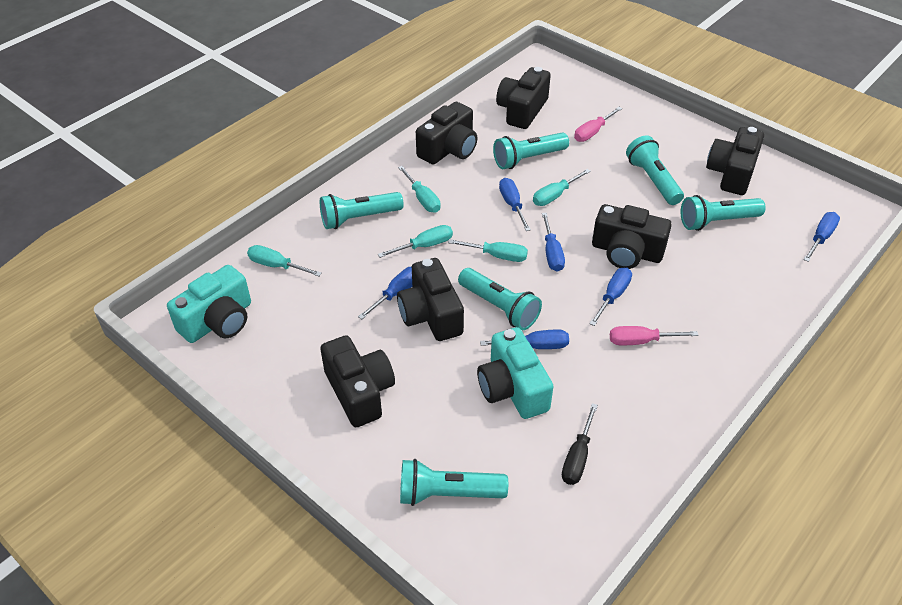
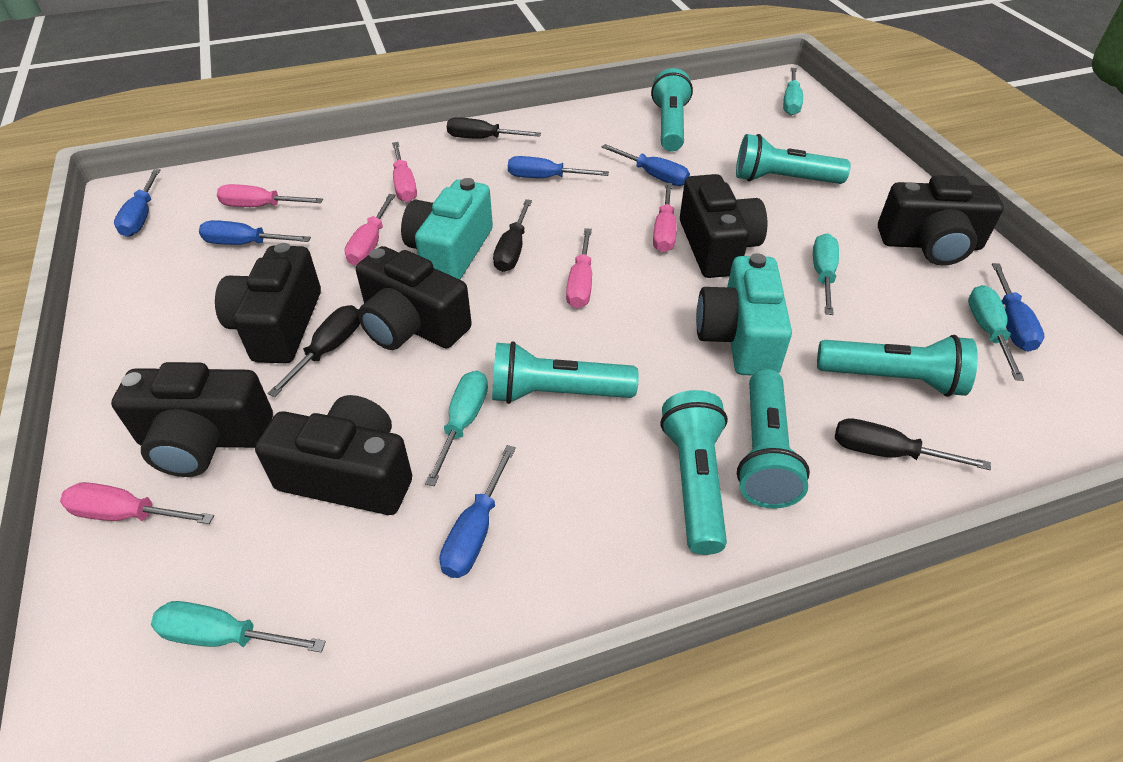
black screwdriver: 1 -> 4
pink screwdriver: 2 -> 6

